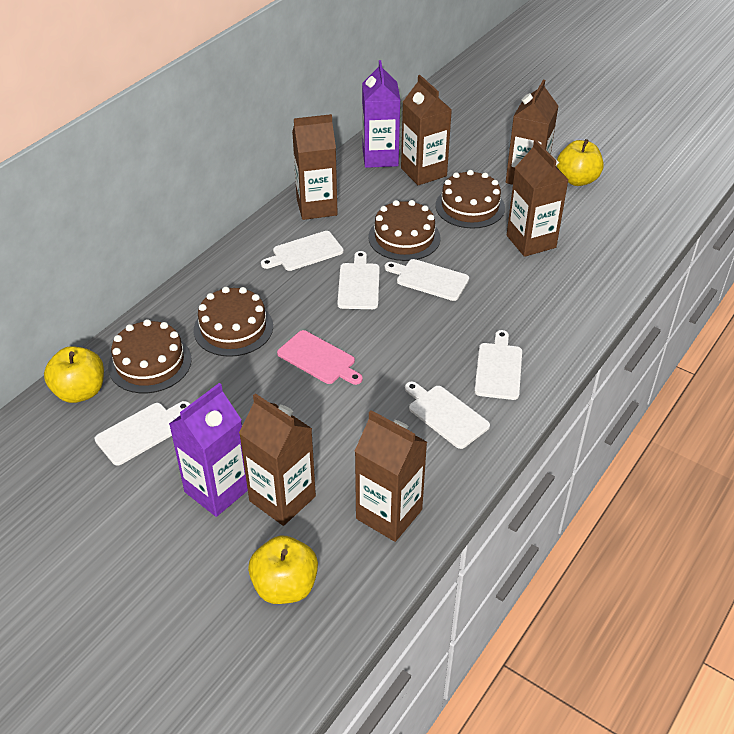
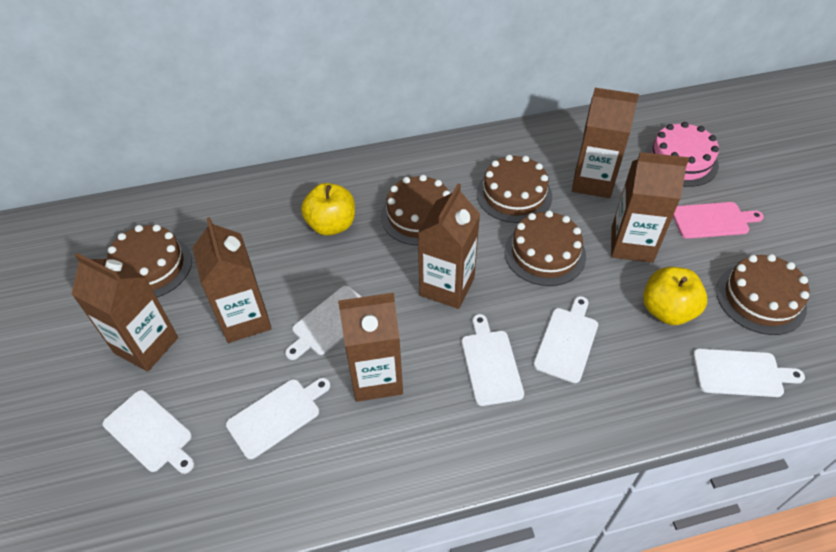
brown cake: 4 -> 5
pink cake: 0 -> 1
purple carton: 2 -> 0
yellow apple: 3 -> 2

